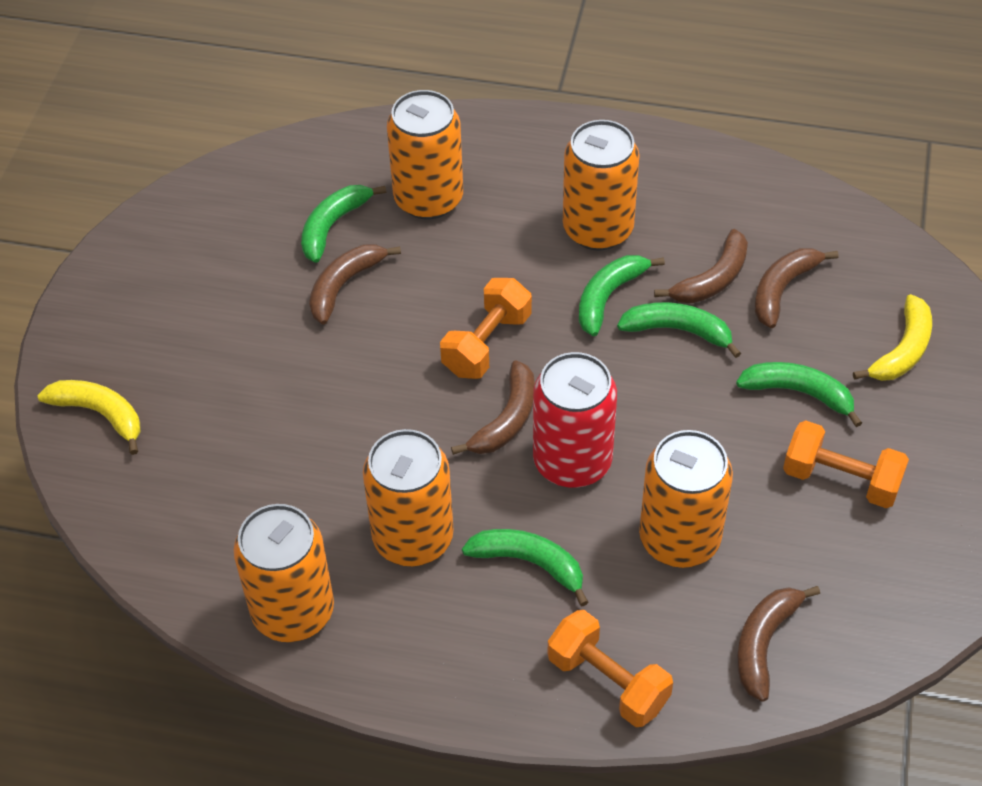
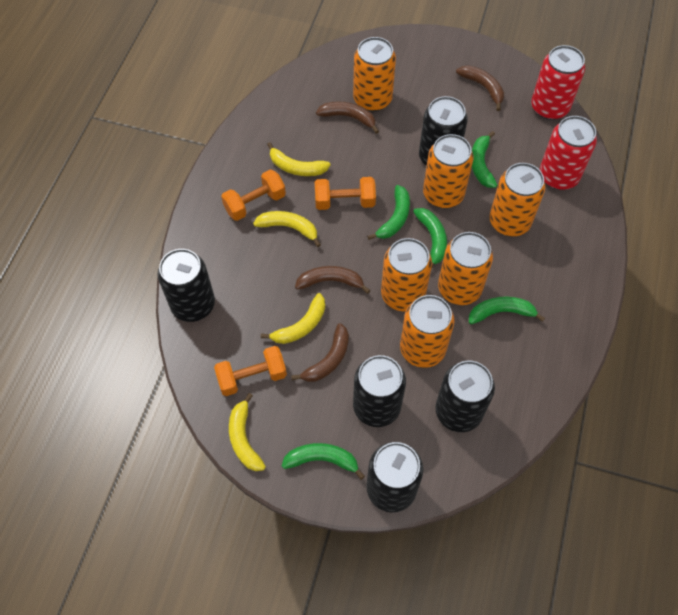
black can: 0 -> 5
brown banana: 5 -> 4
orange can: 5 -> 6
red can: 1 -> 2
yellow banana: 2 -> 4

